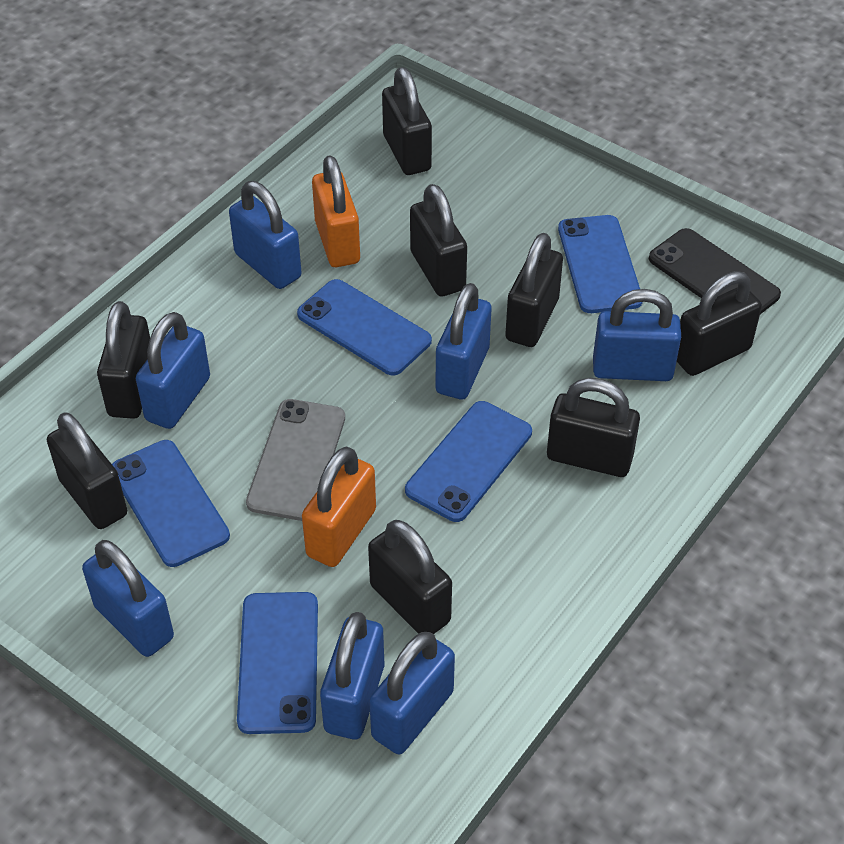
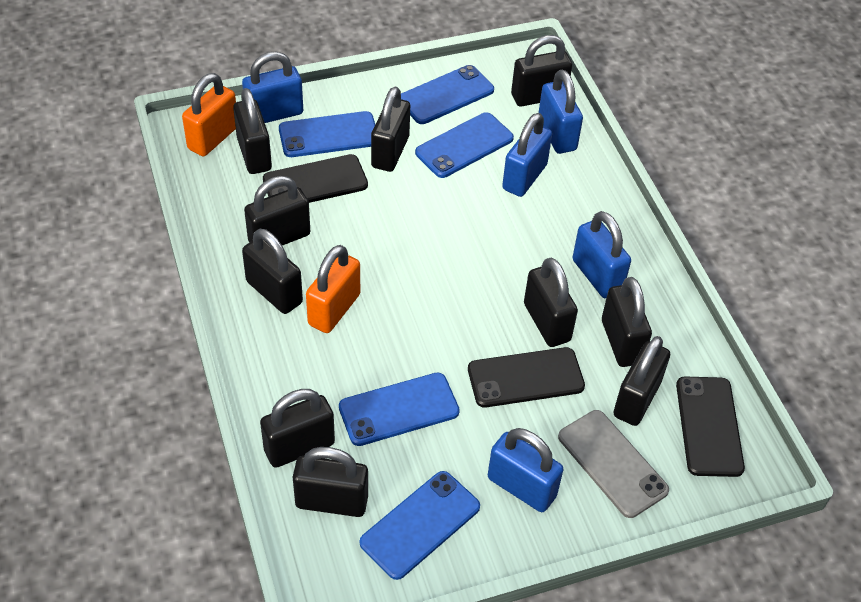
black padlock: 8 -> 10
black phone: 1 -> 3
blue padlock: 7 -> 5

